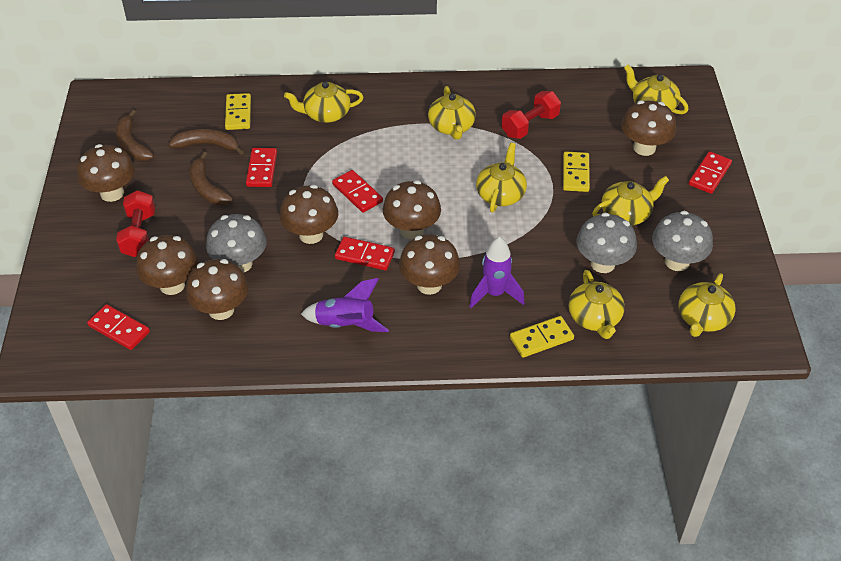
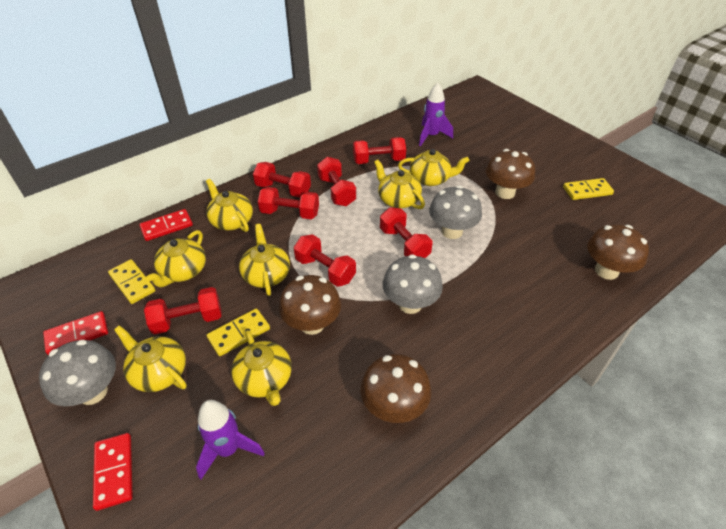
brown banana: 3 -> 0
brown mushroom: 7 -> 4
red domino: 5 -> 3
red dumbbell: 2 -> 7

